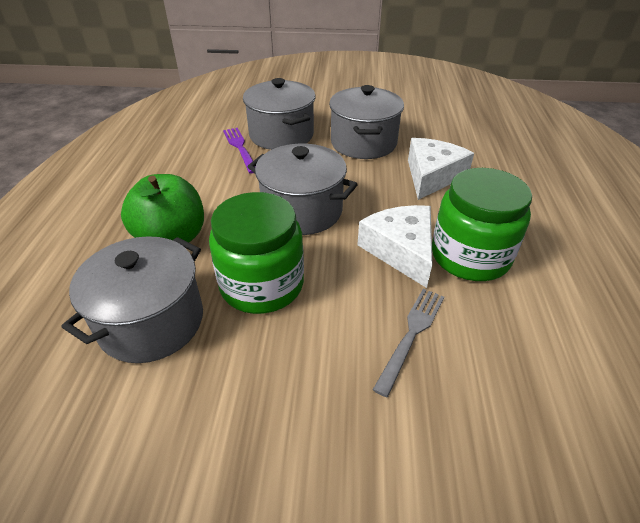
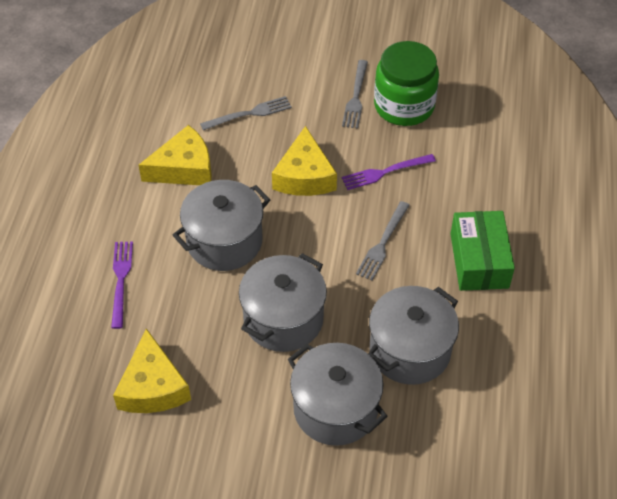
green apple: 1 -> 0
green box: 0 -> 1
green jar: 2 -> 1
grey fork: 1 -> 3
purple fork: 1 -> 2
white cheese: 2 -> 0
yellow cheese: 0 -> 3

